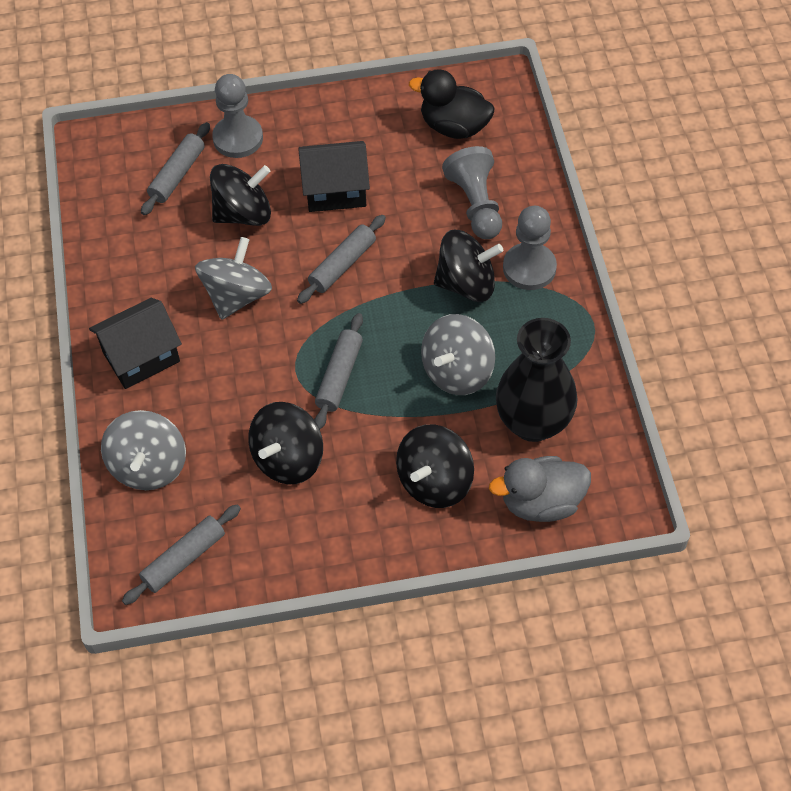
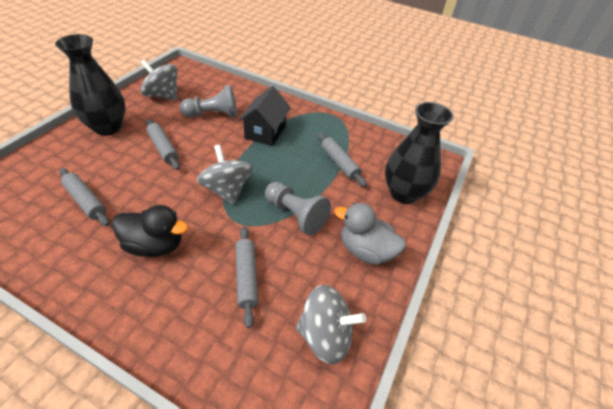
black house: 2 -> 1
black spinning top: 4 -> 0
black vase: 1 -> 2
grey pawn: 3 -> 2

